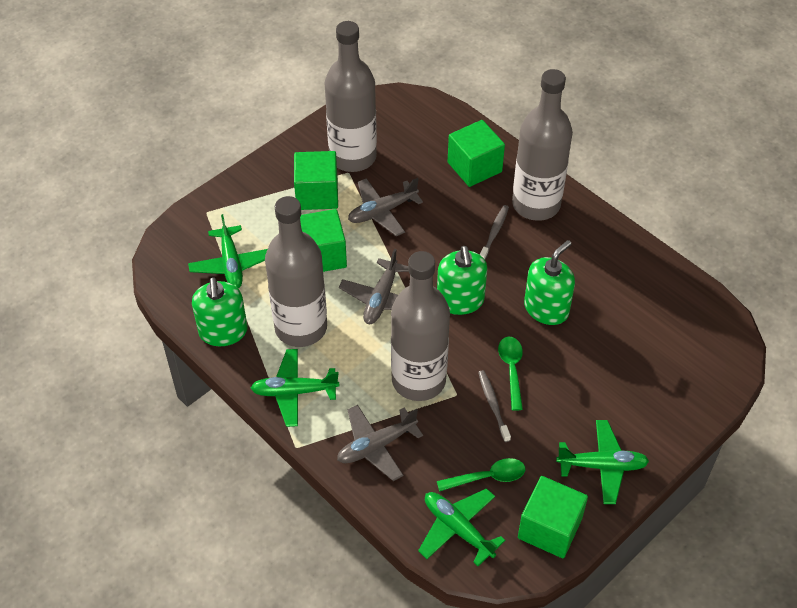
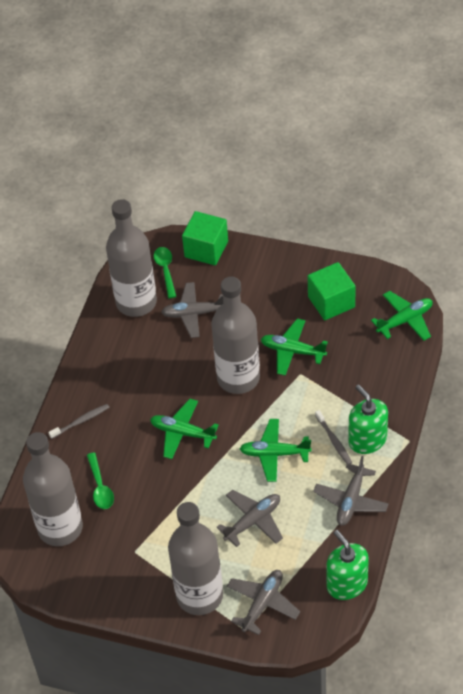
green cube: 4 -> 2
green soap dispenser: 3 -> 2
grey plane: 3 -> 4

